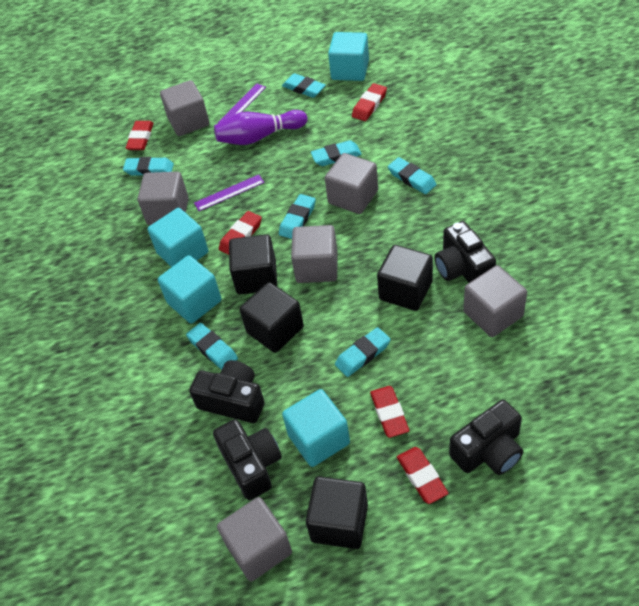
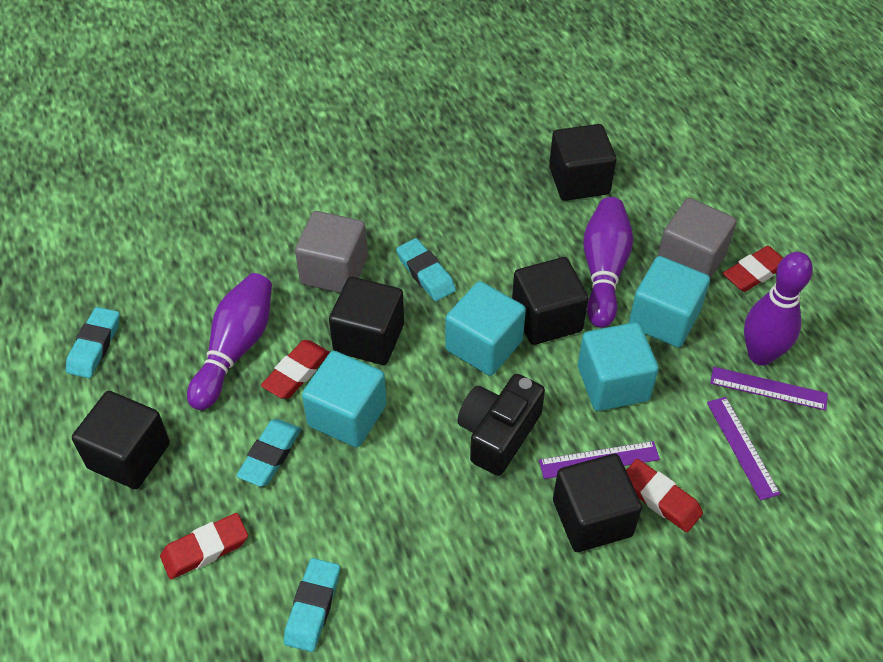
black camera: 4 -> 1
black cube: 4 -> 5
grey cube: 6 -> 2
purple bowling pin: 1 -> 3
purple ruler: 2 -> 3
red eraser: 5 -> 4
turquoise eraser: 7 -> 4

